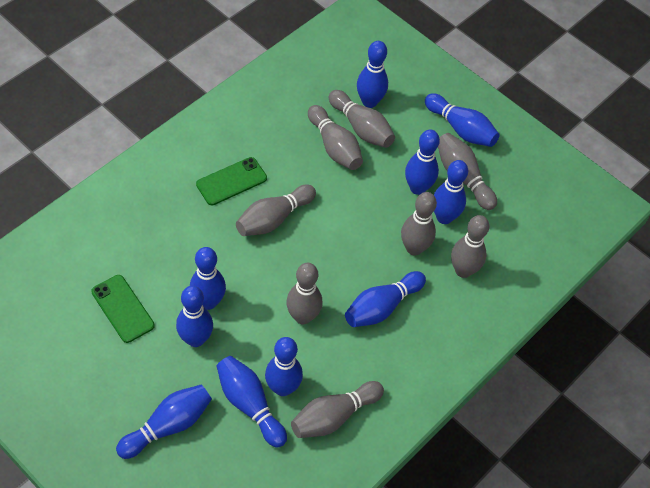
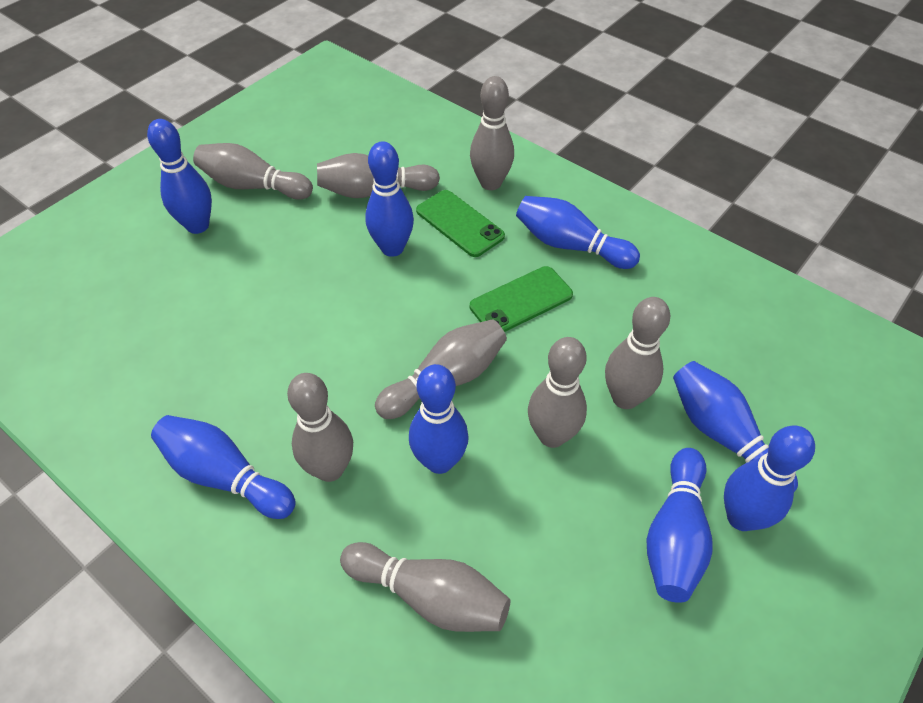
blue bowling pin: 10 -> 8

